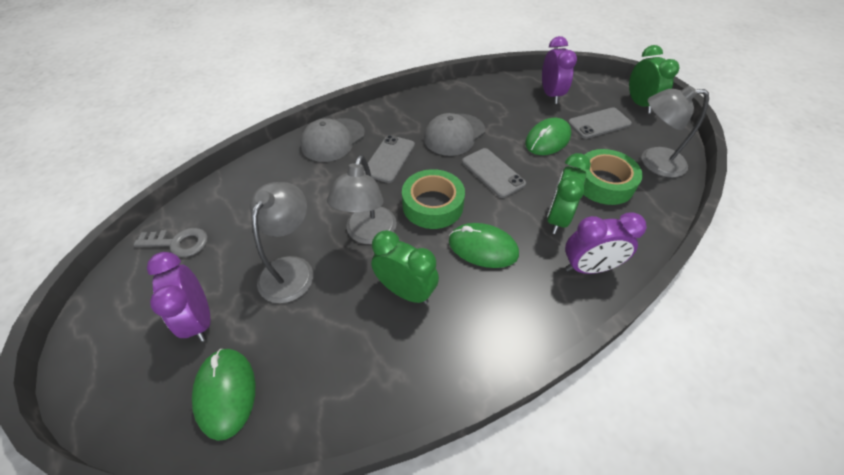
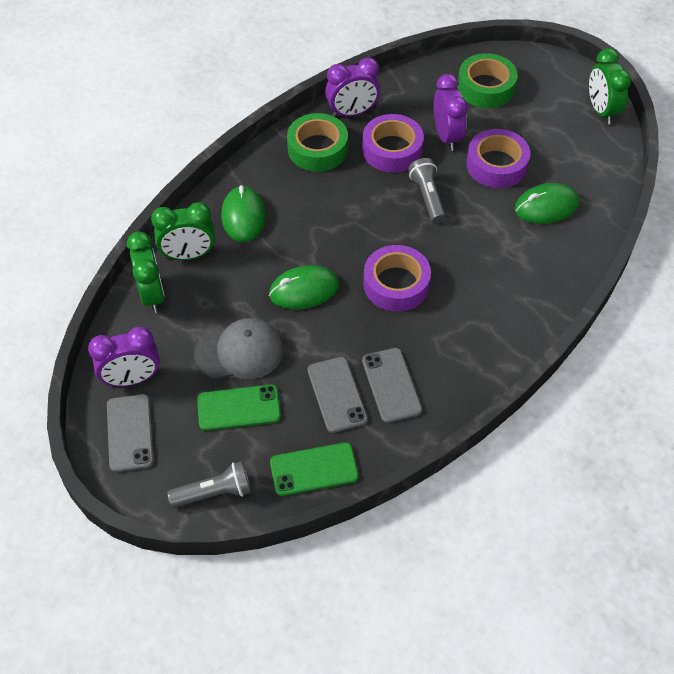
green phone: 0 -> 2
grey cap: 2 -> 1
grey flashlight: 0 -> 2
grey key: 1 -> 0
grey lamp: 3 -> 0
purple tape: 0 -> 3

